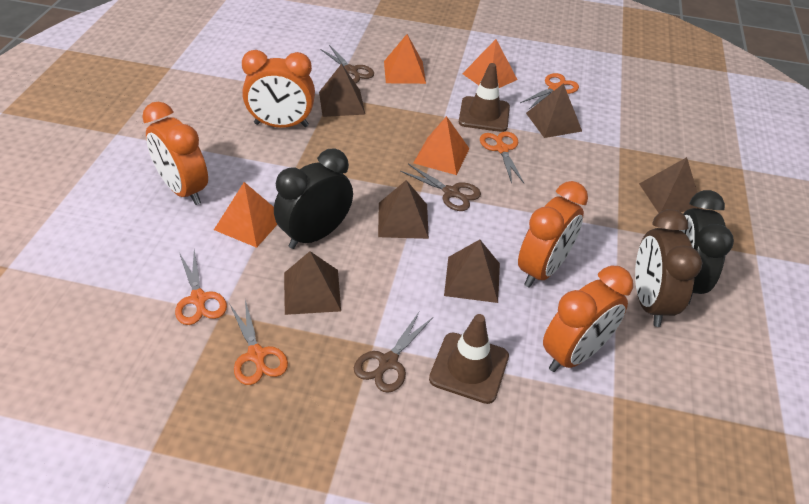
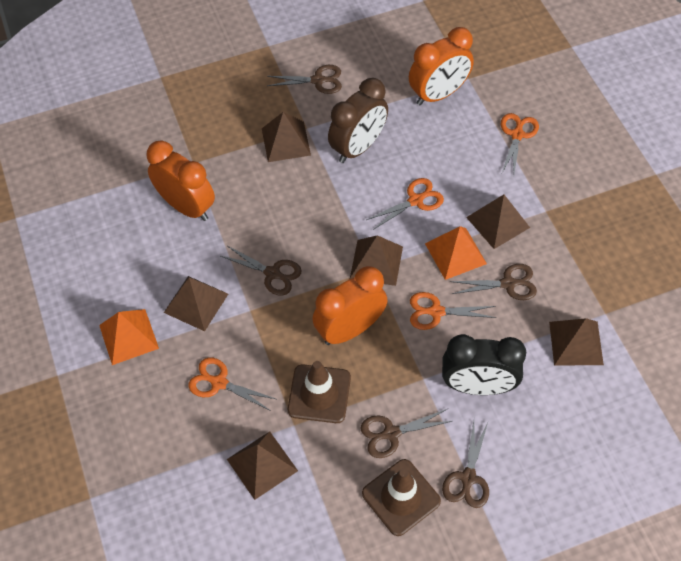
black clock: 2 -> 1
brown scissors: 3 -> 5
orange clock: 4 -> 3
orange pyramid: 4 -> 2

